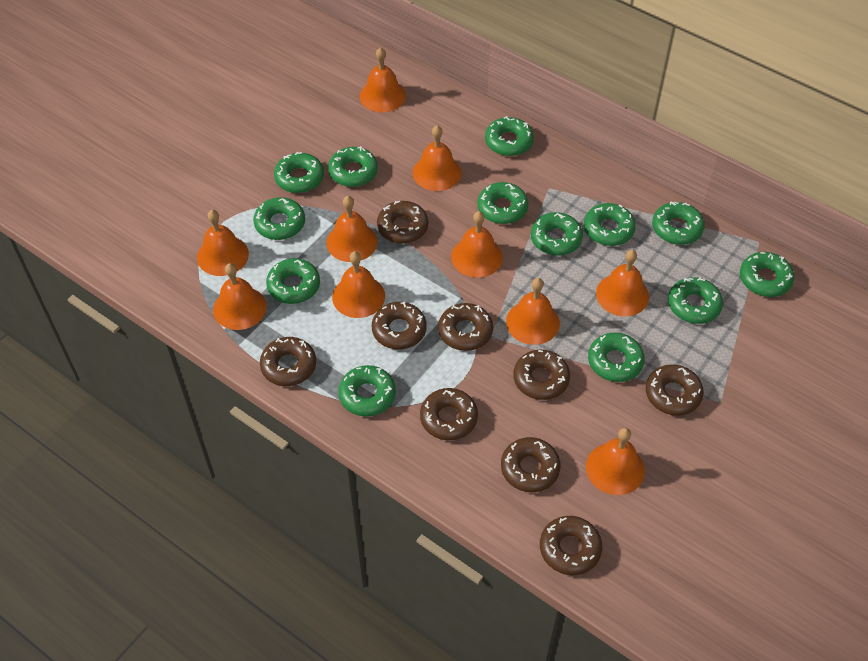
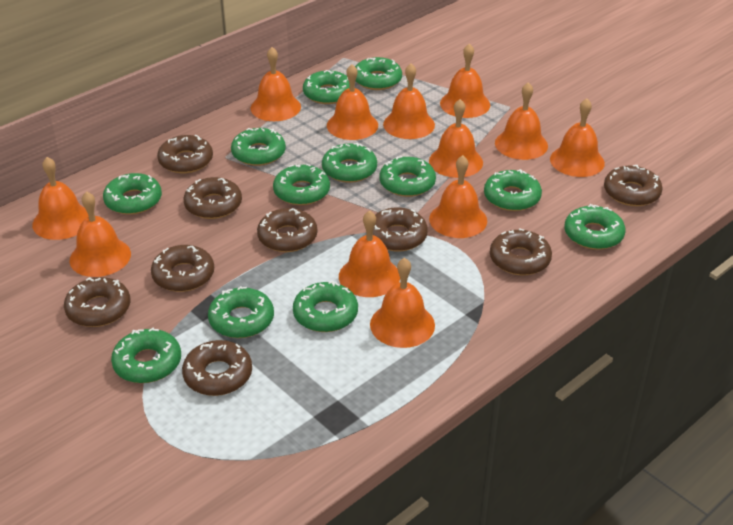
green donut: 13 -> 12
orange bell: 10 -> 12

